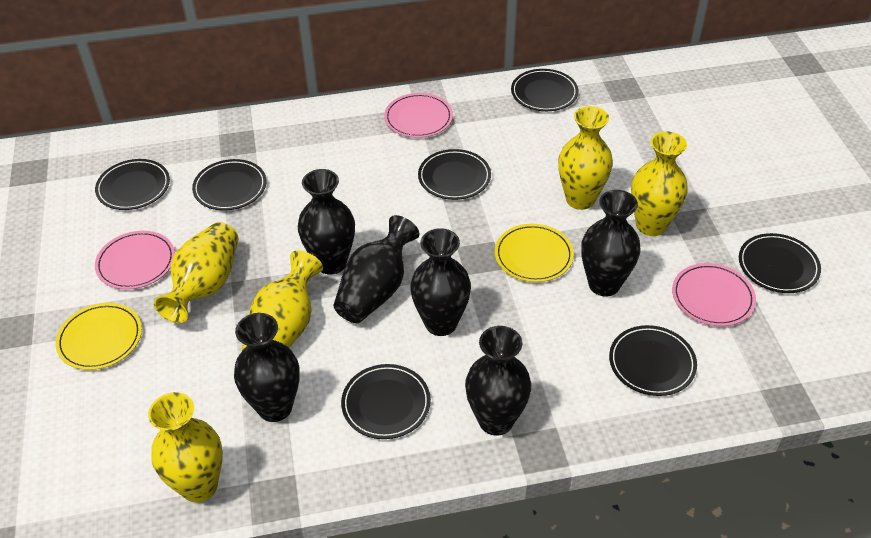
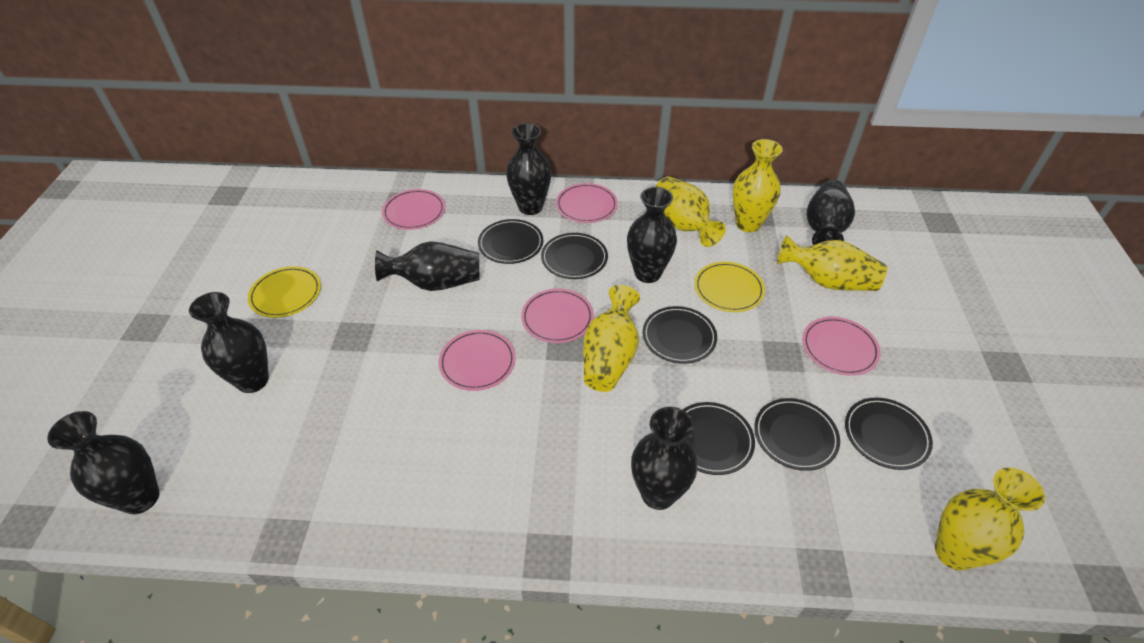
black plate: 7 -> 6
black vase: 6 -> 7
pink plate: 3 -> 5

